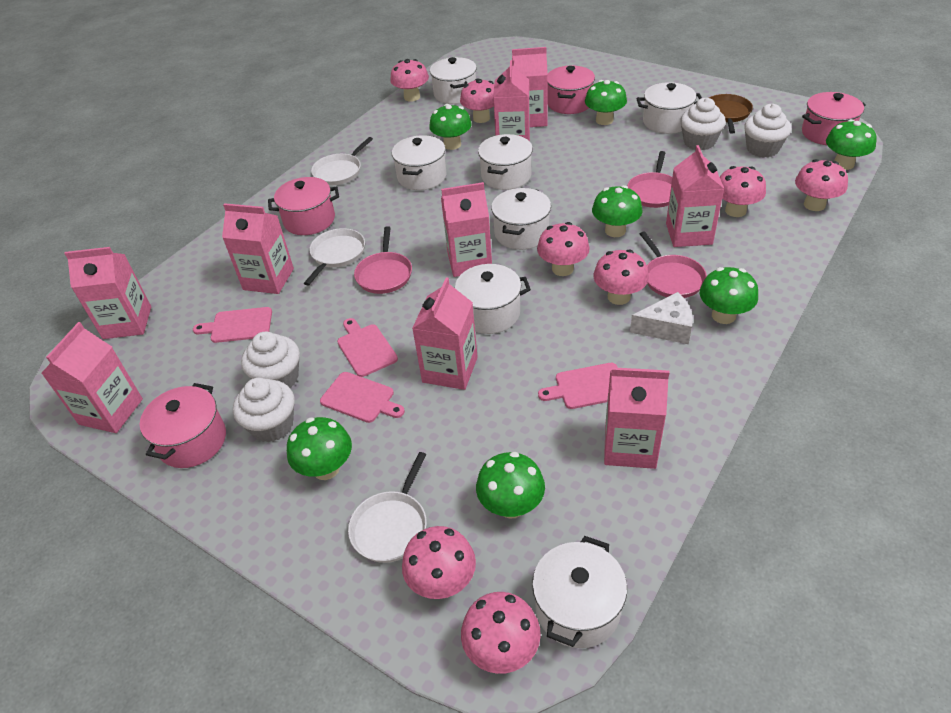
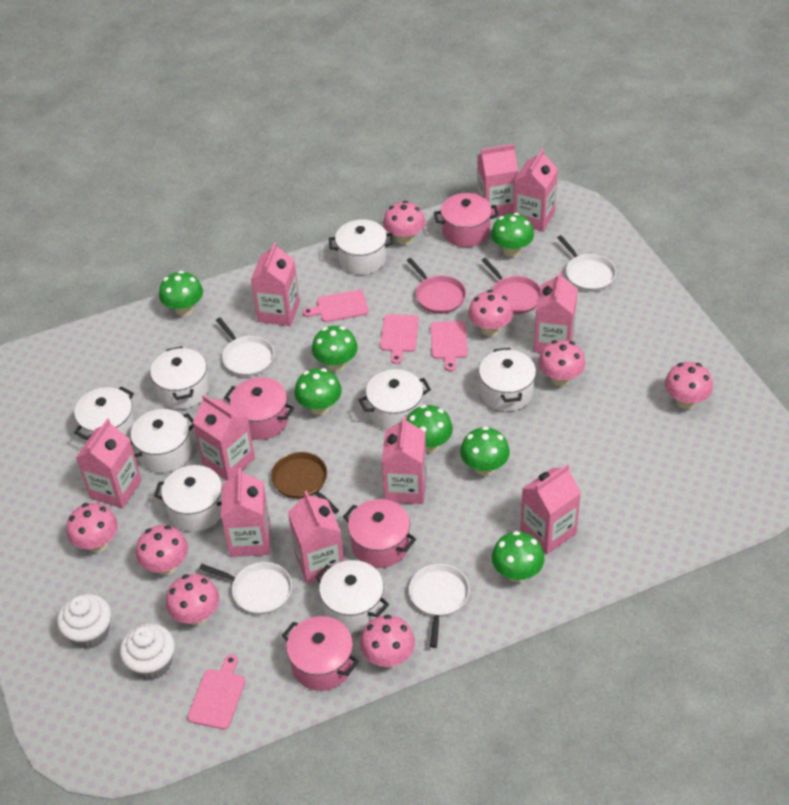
pink carton: 9 -> 10
pink pan: 3 -> 2
white cheese: 1 -> 0
white cupcake: 4 -> 2
white pan: 3 -> 4
white pot: 7 -> 8

